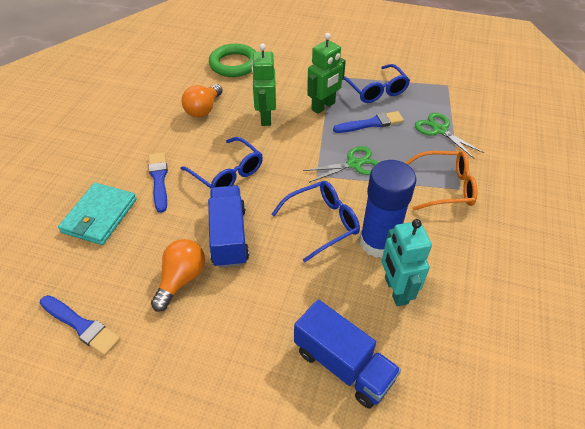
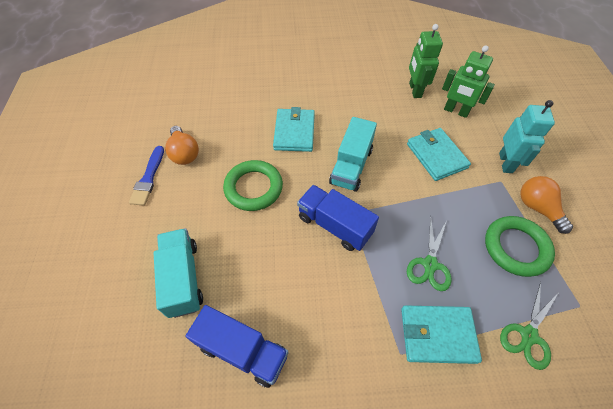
blue brush: 3 -> 1
blue glasses: 3 -> 0
blue glue stick: 1 -> 0
green ring: 1 -> 2
orange glasses: 1 -> 0
turquoise truck: 0 -> 2
turquoise wallet: 1 -> 3

